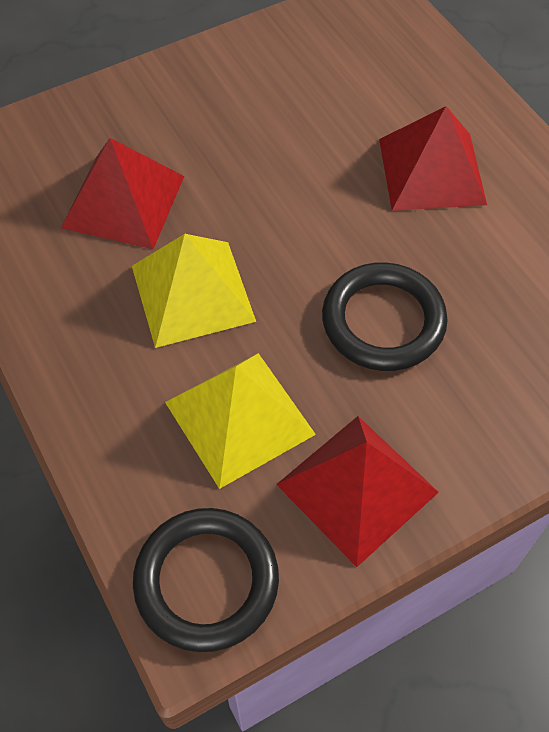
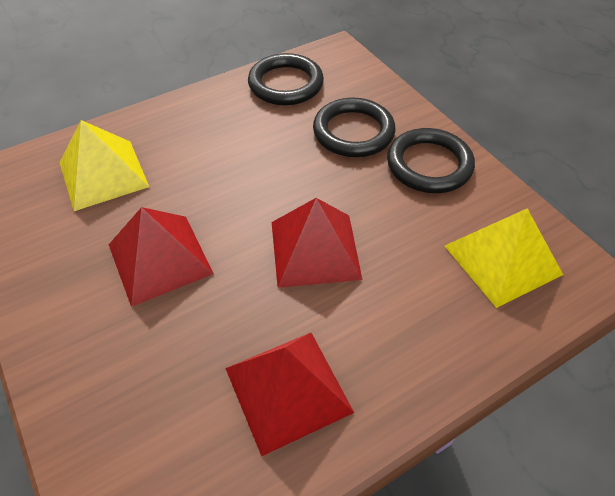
black ring: 2 -> 3

